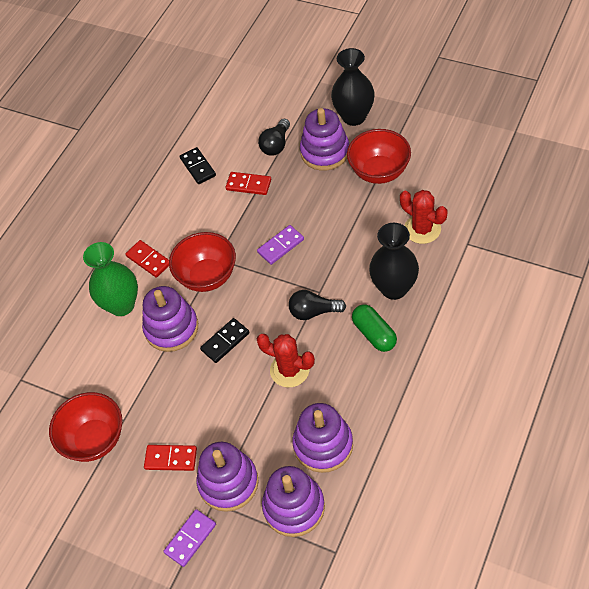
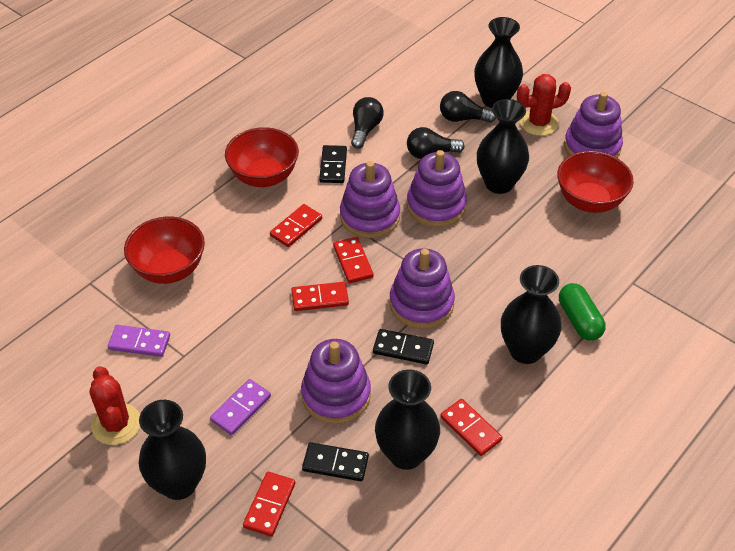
black domino: 2 -> 3
black light bulb: 2 -> 3
black vase: 2 -> 5
green vase: 1 -> 0
red domino: 3 -> 5

